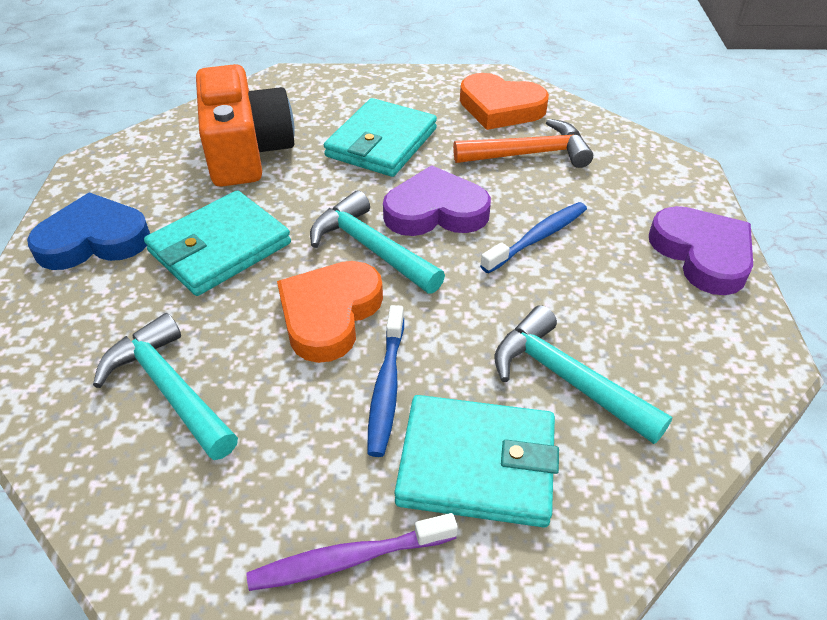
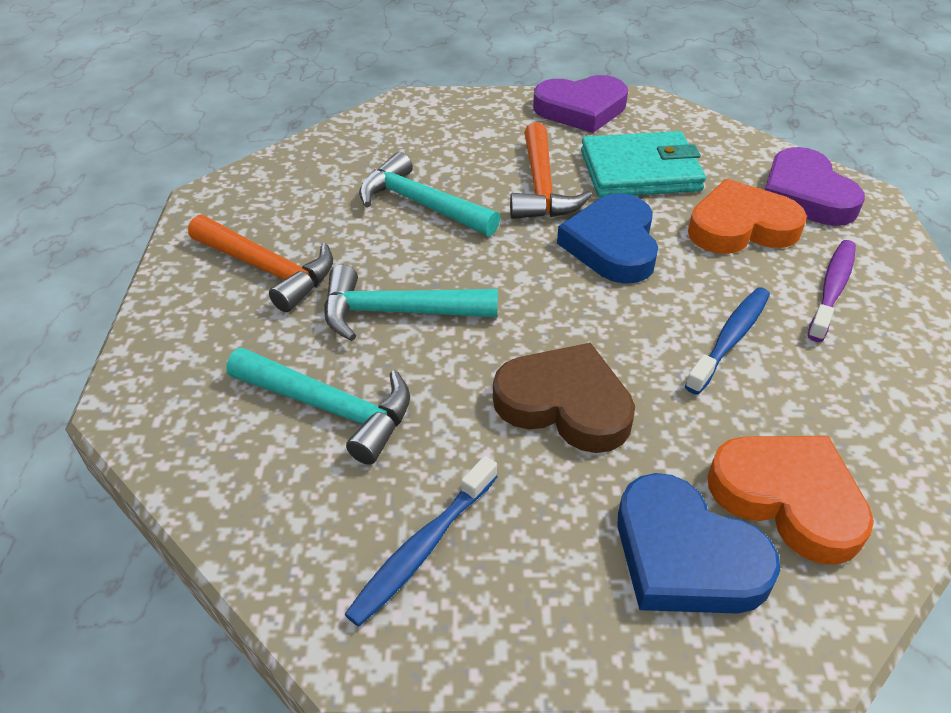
blue heart: 1 -> 2
brown heart: 0 -> 1
orange camera: 1 -> 0
orange hammer: 1 -> 2
turquoise wallet: 3 -> 1

